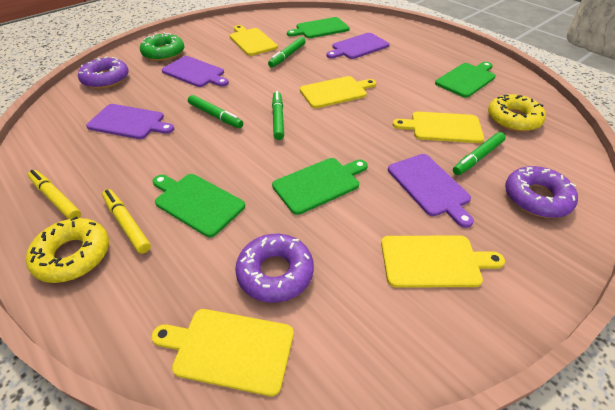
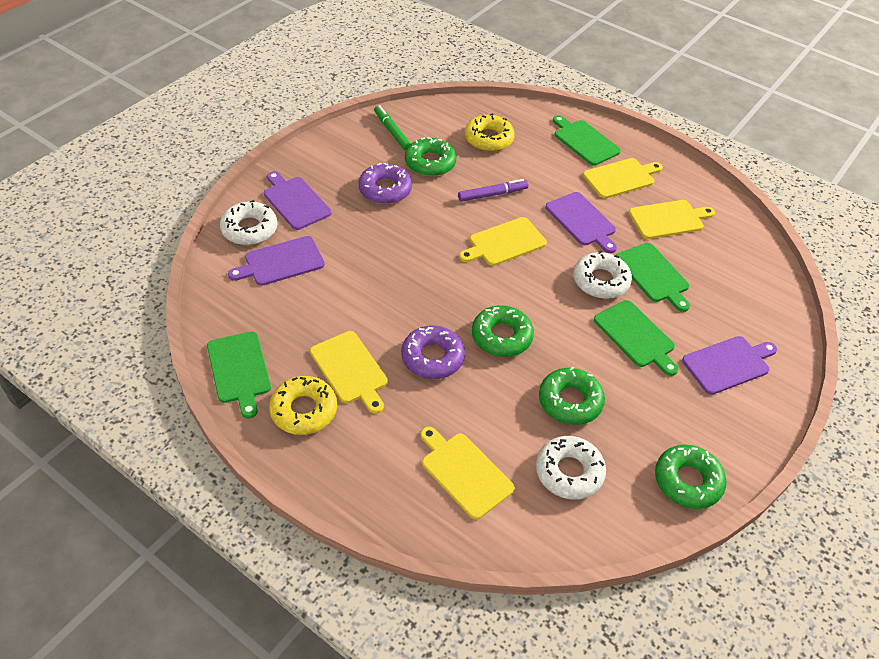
green donut: 1 -> 4
green marker: 4 -> 1
purple donut: 3 -> 2
purple marker: 0 -> 1
white donut: 0 -> 3
yellow marker: 2 -> 0

